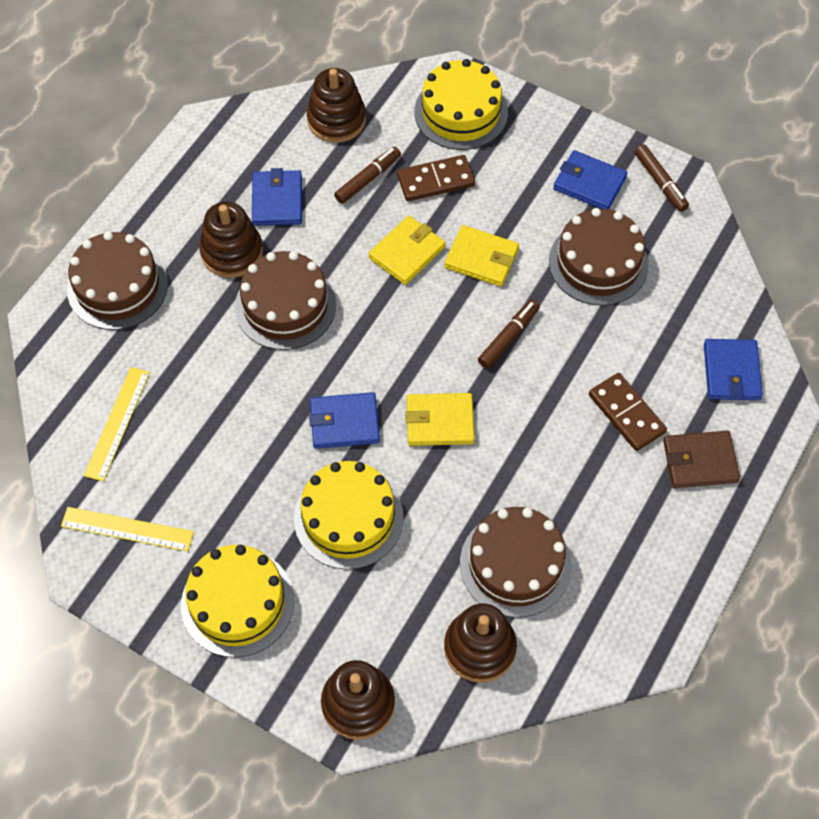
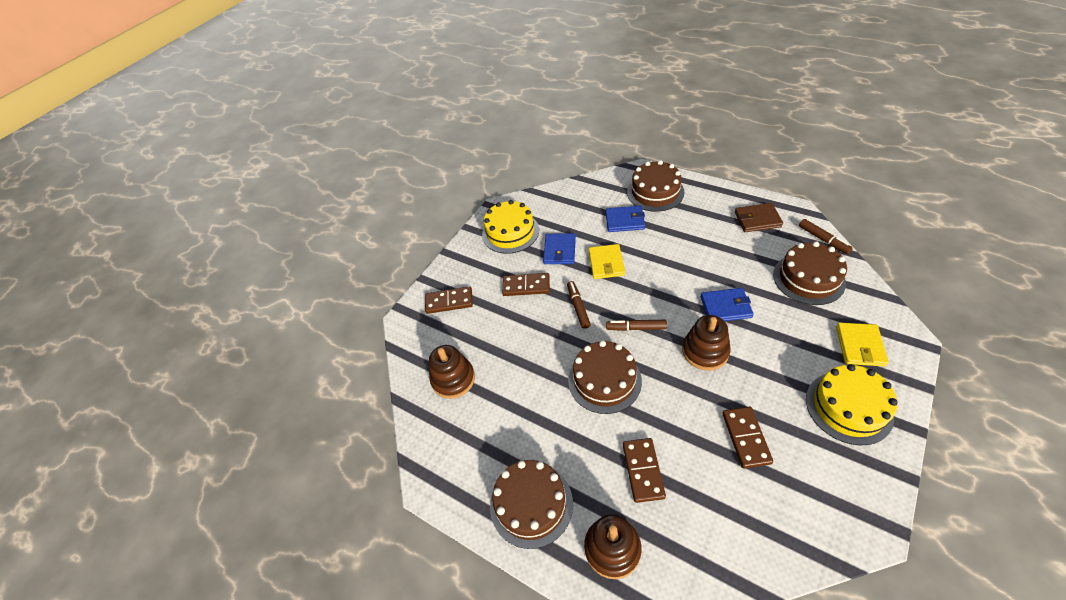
blue wallet: 4 -> 3
brown domino: 2 -> 4
brown stacking toy: 4 -> 3
yellow cake: 3 -> 2
yellow ruler: 2 -> 0
yellow wallet: 3 -> 2

